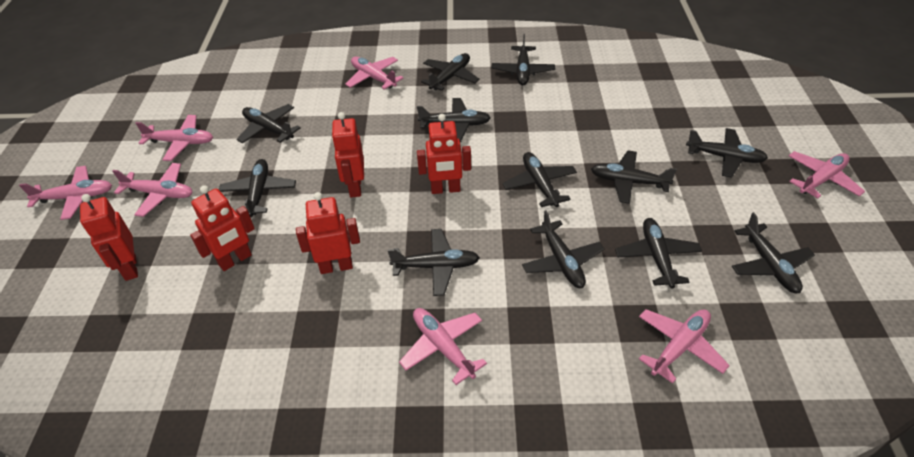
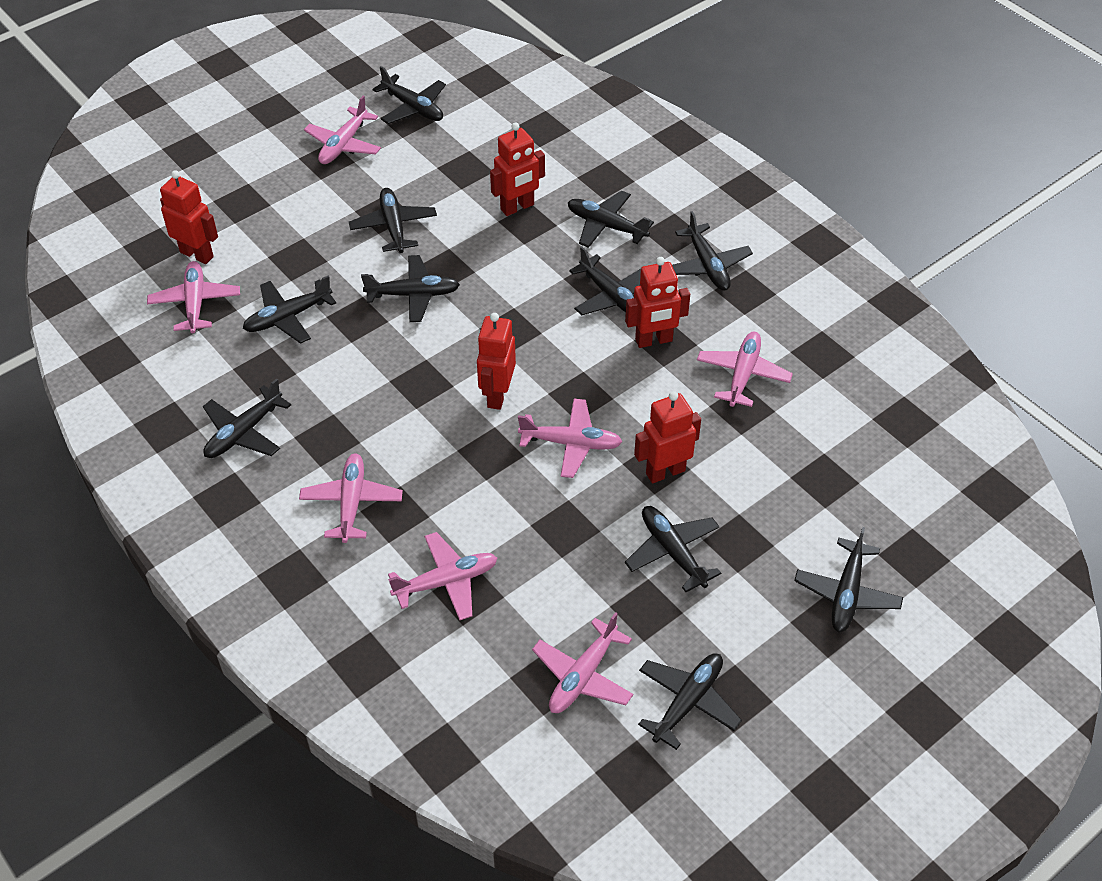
black plane: 12 -> 11

